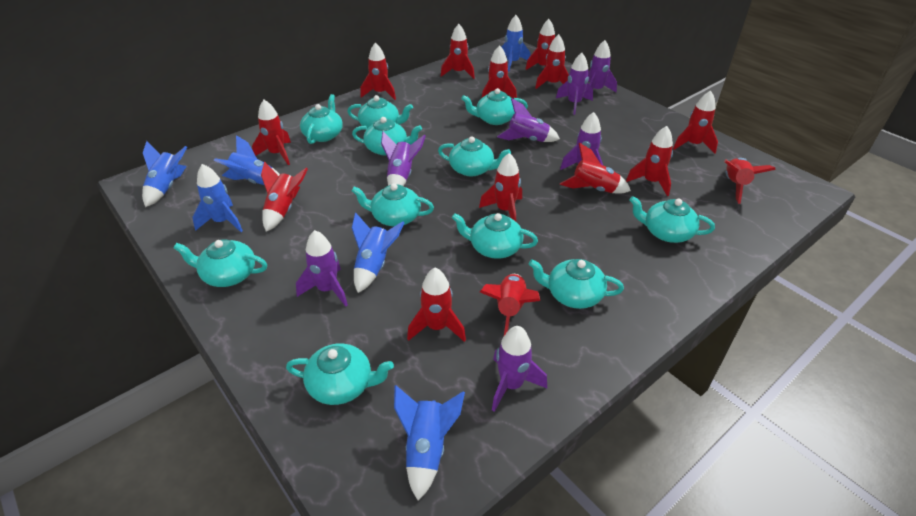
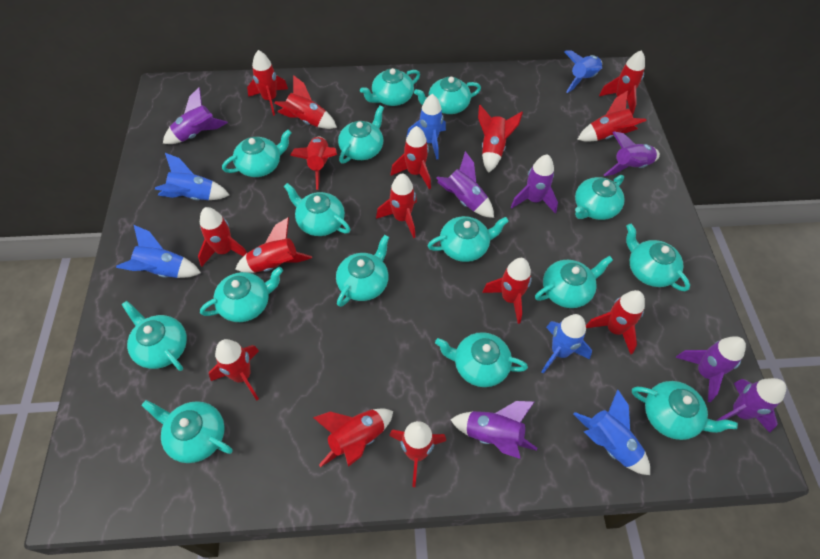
red rocket: 14 -> 15
turquoise teapot: 11 -> 15

